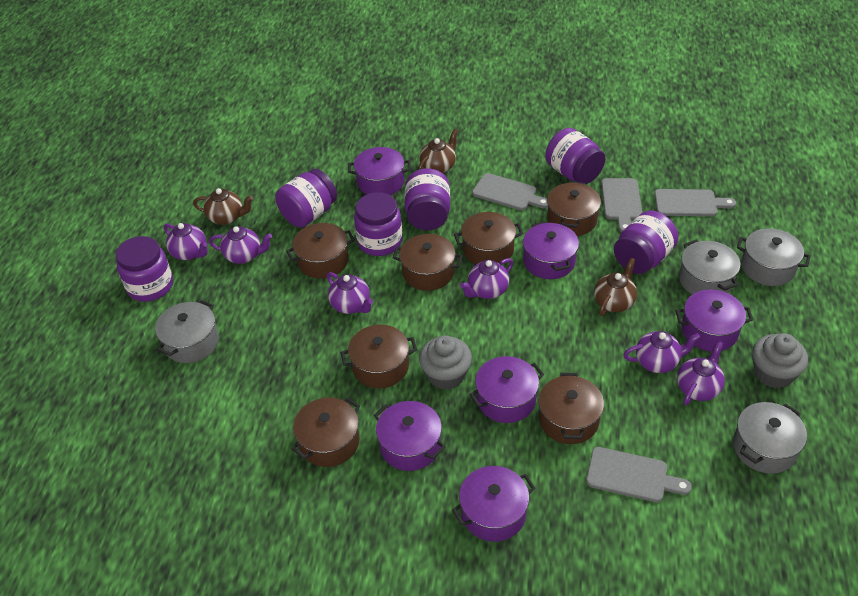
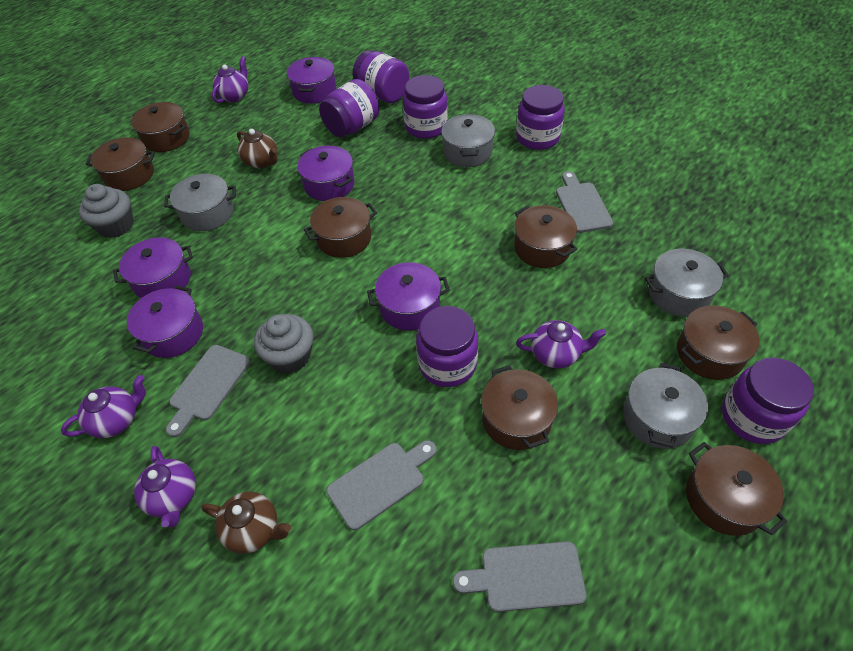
brown teapot: 3 -> 2
purple pot: 6 -> 5
purple teapot: 6 -> 4

